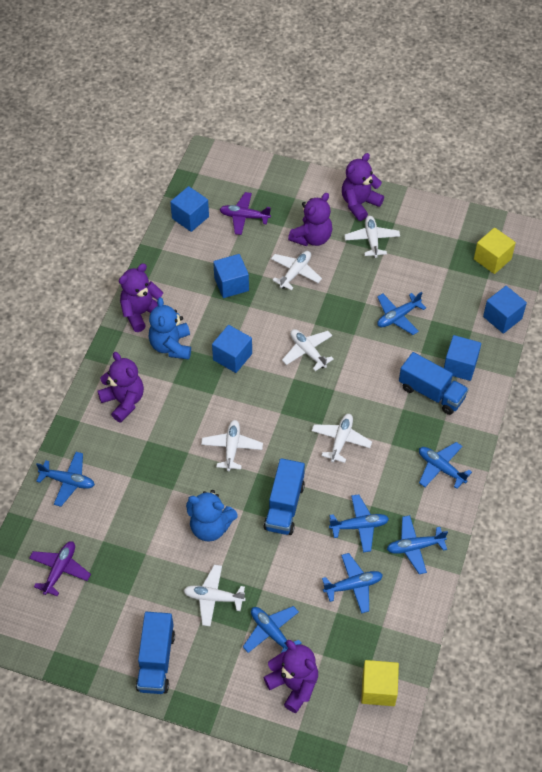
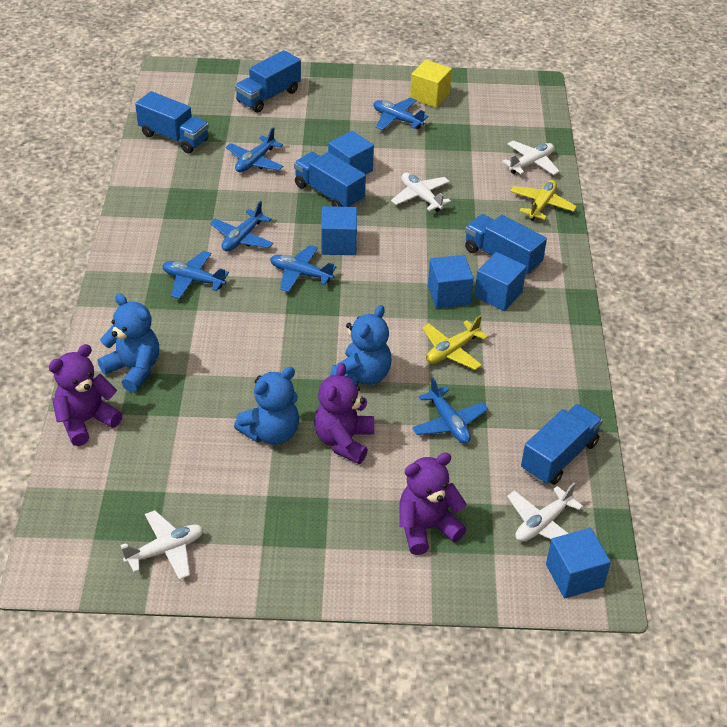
blue plane: 7 -> 6
blue teddy bear: 2 -> 3
blue truck: 3 -> 5
purple plane: 2 -> 0
purple teddy bear: 5 -> 3
white plane: 6 -> 4
yellow cube: 2 -> 1
yellow plane: 0 -> 2

